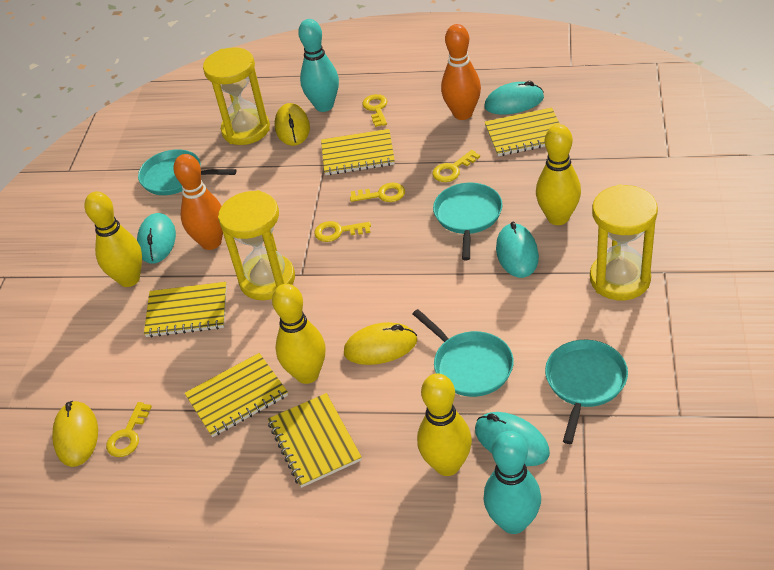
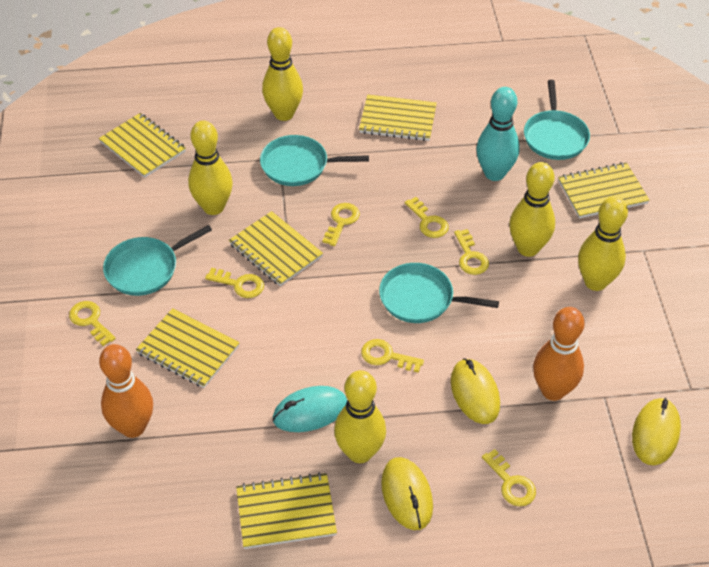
turquoise bowling pin: 2 -> 1
turquoise mouse: 4 -> 1
yellow bowling pin: 4 -> 5
yellow hourglass: 3 -> 0
yellow key: 5 -> 7
yellow notebook: 5 -> 6

